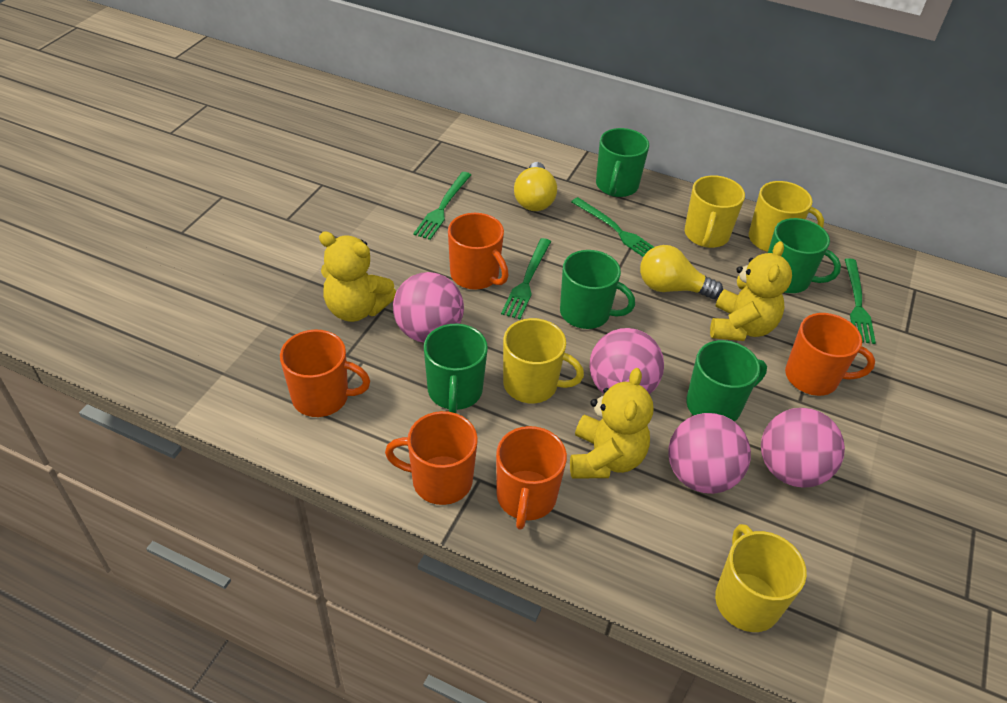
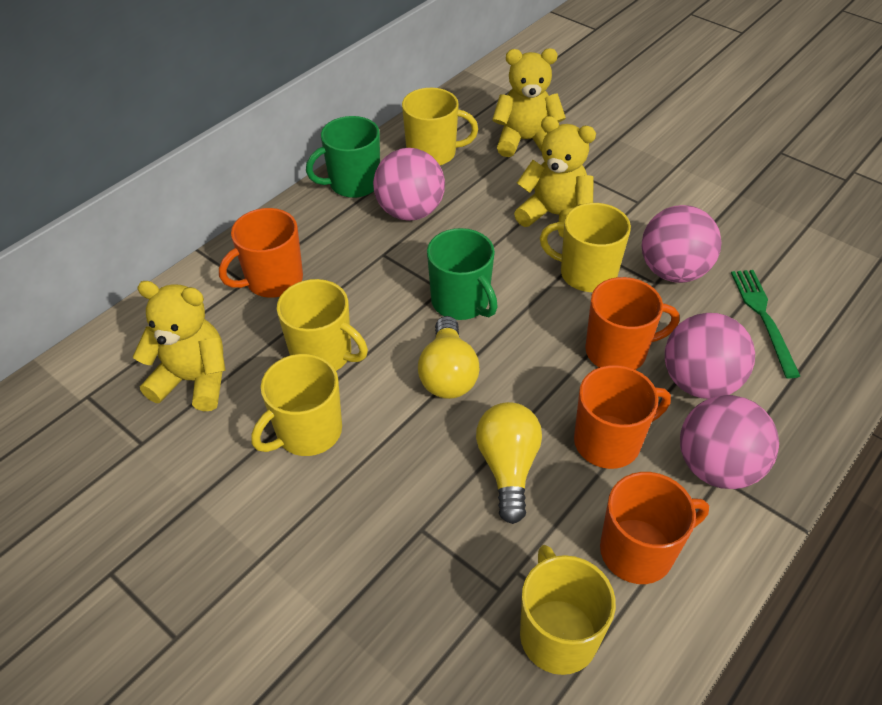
green fork: 4 -> 1
green mug: 5 -> 2
orange mug: 5 -> 4
yellow mug: 4 -> 5

